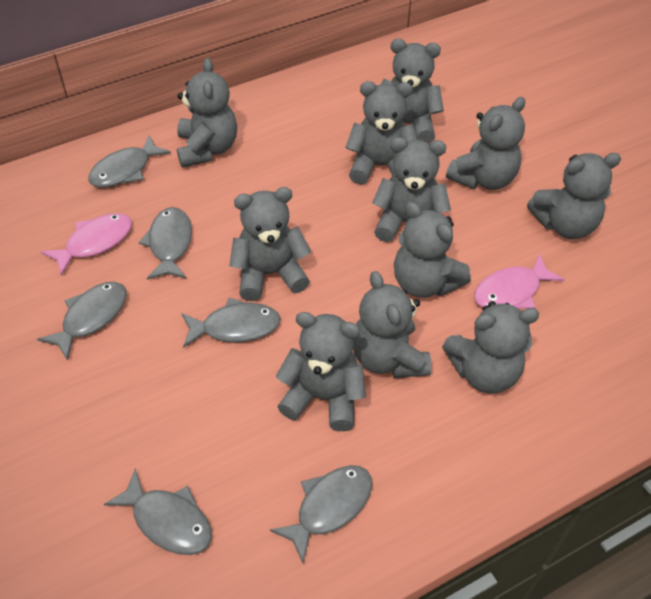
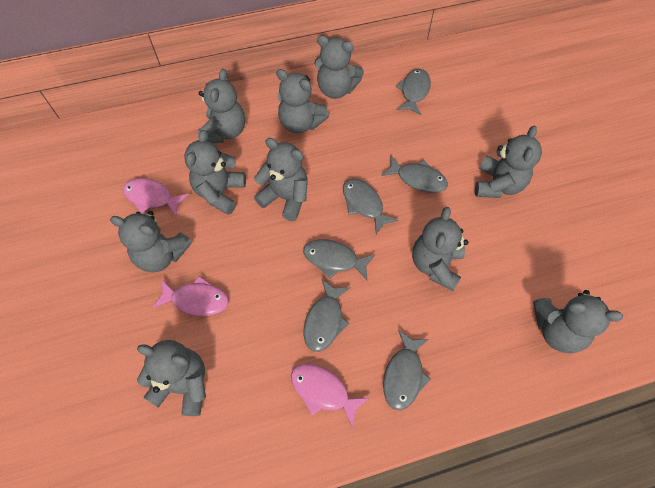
grey teddy bear: 11 -> 10
pink fish: 2 -> 3

